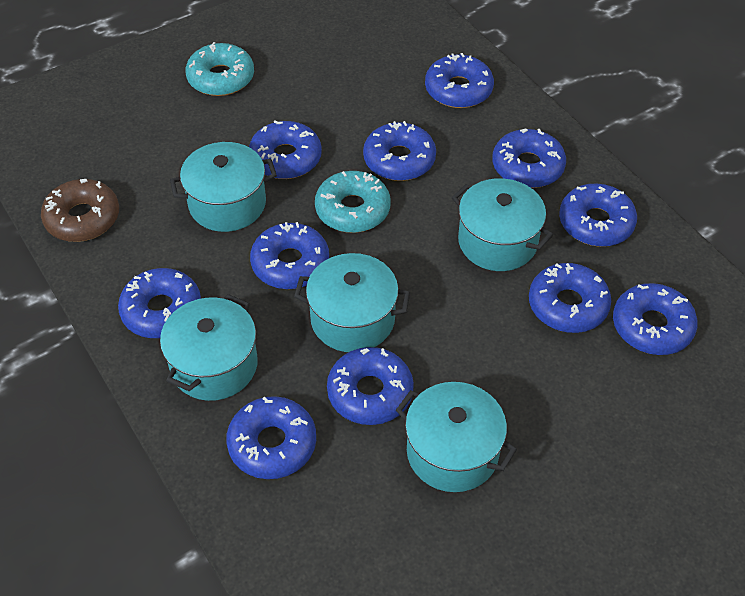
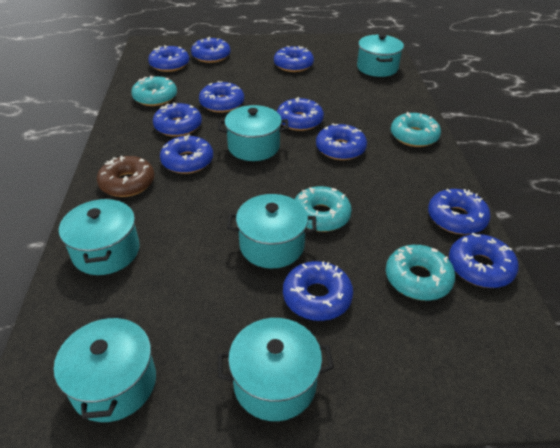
turquoise donut: 2 -> 4
turquoise pot: 5 -> 6

